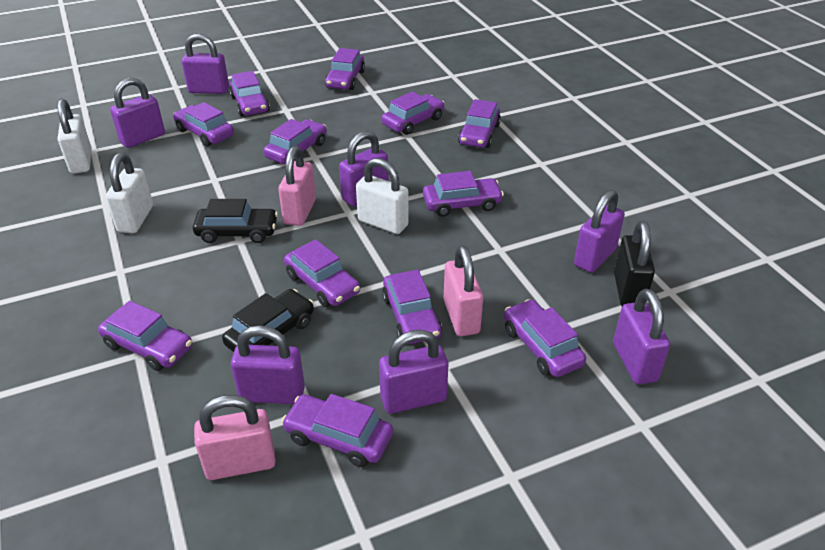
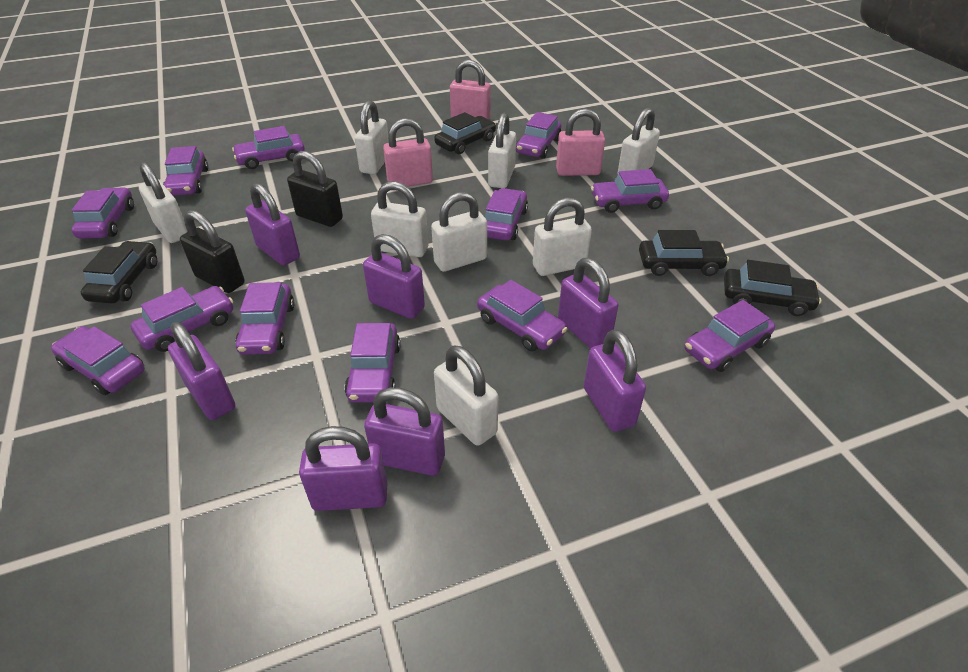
black car: 2 -> 4
black padlock: 1 -> 2
white padlock: 3 -> 8

